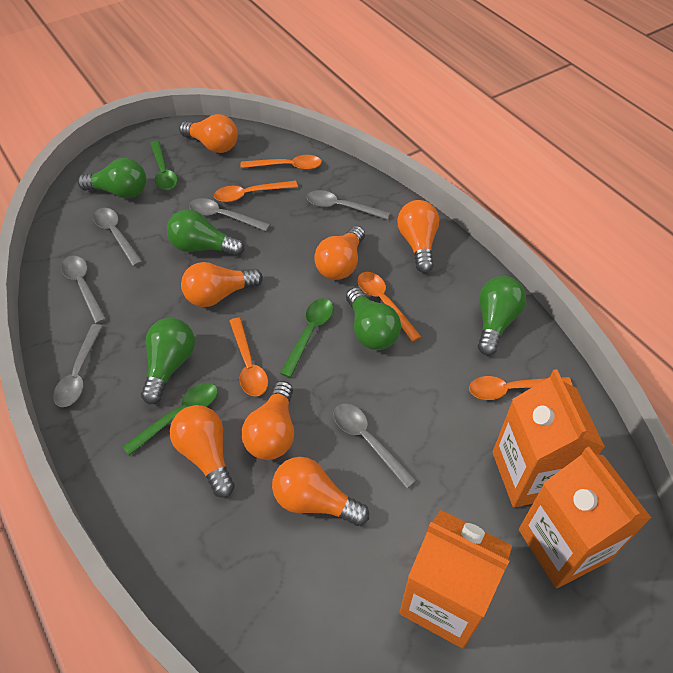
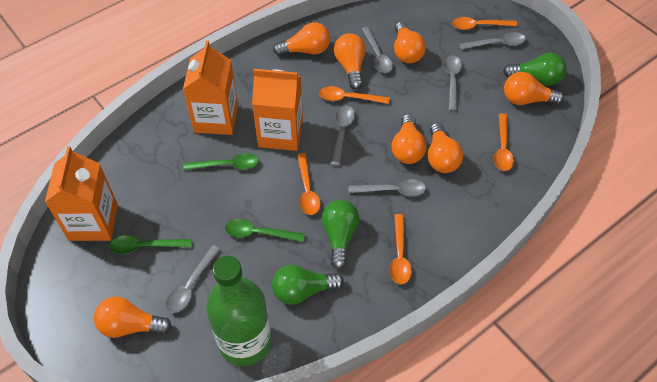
green bottle: 0 -> 1
green light bulb: 5 -> 3

